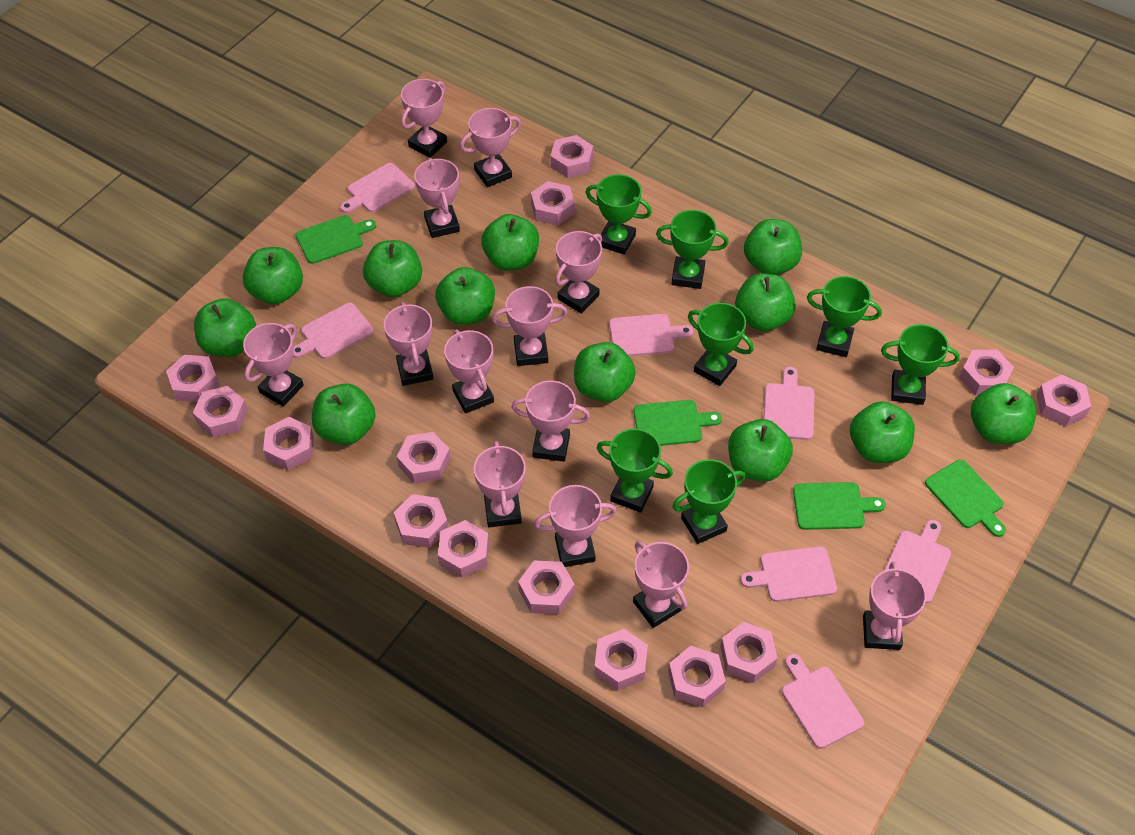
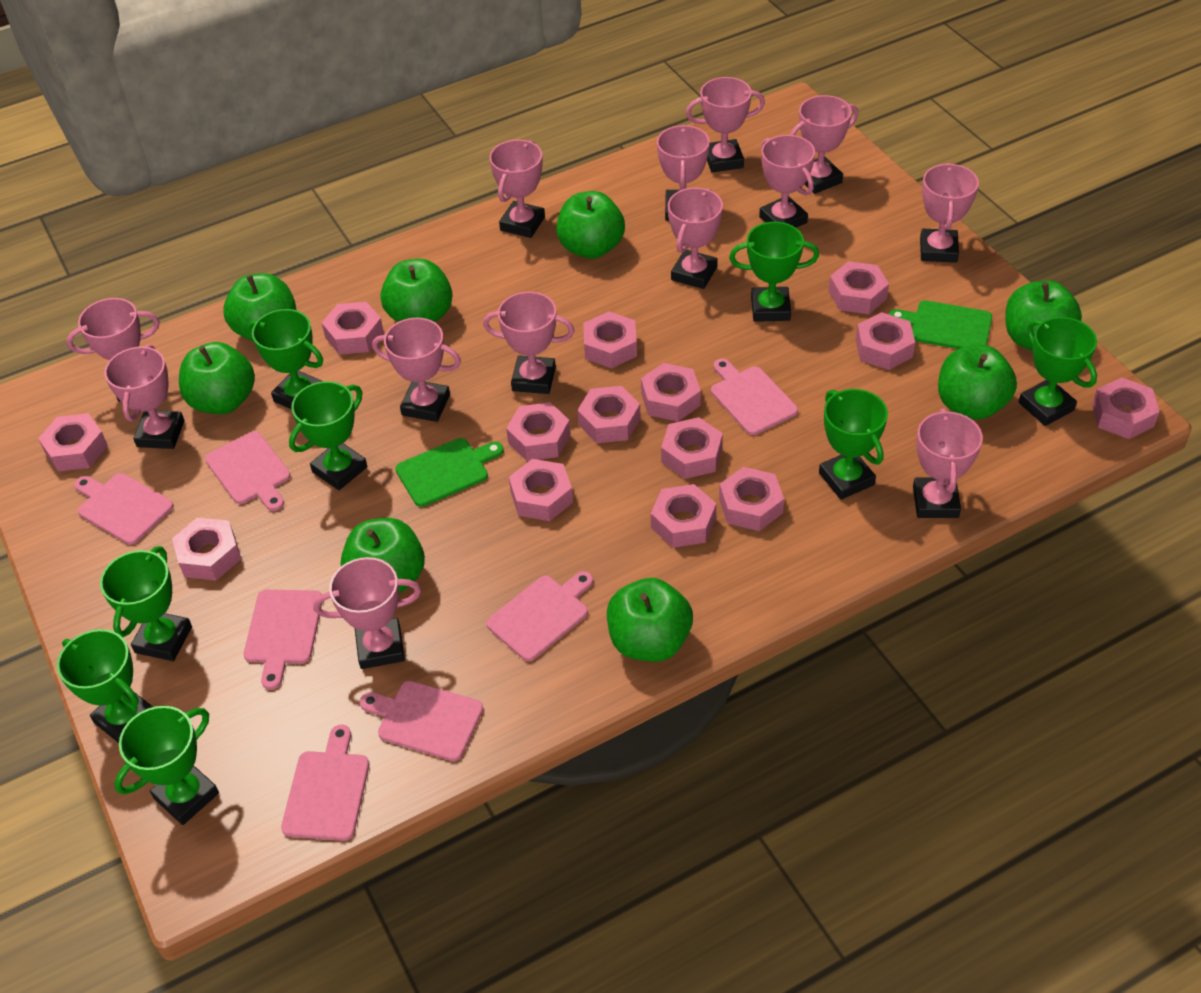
green apple: 12 -> 8
green cutting board: 4 -> 2
green trophy: 7 -> 8

